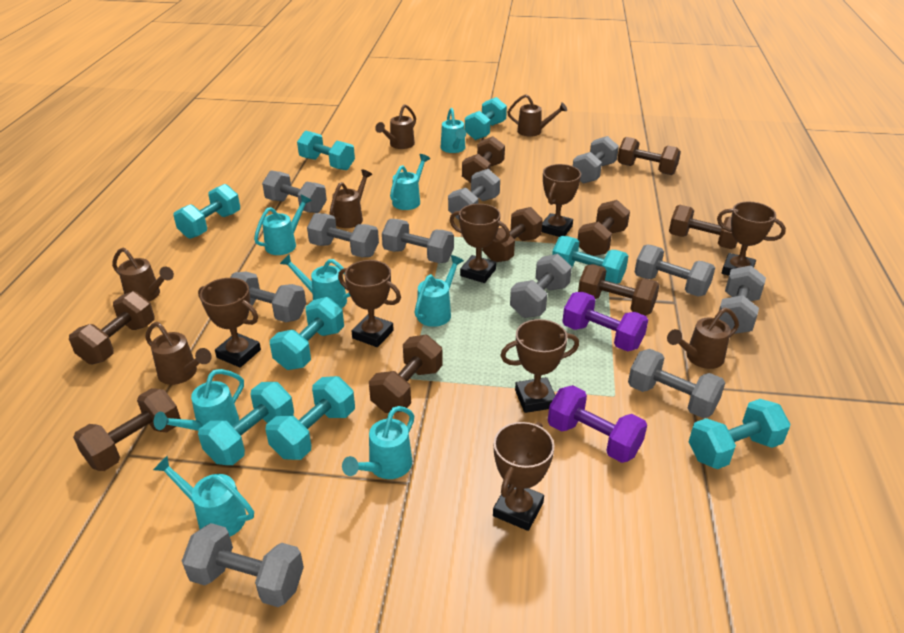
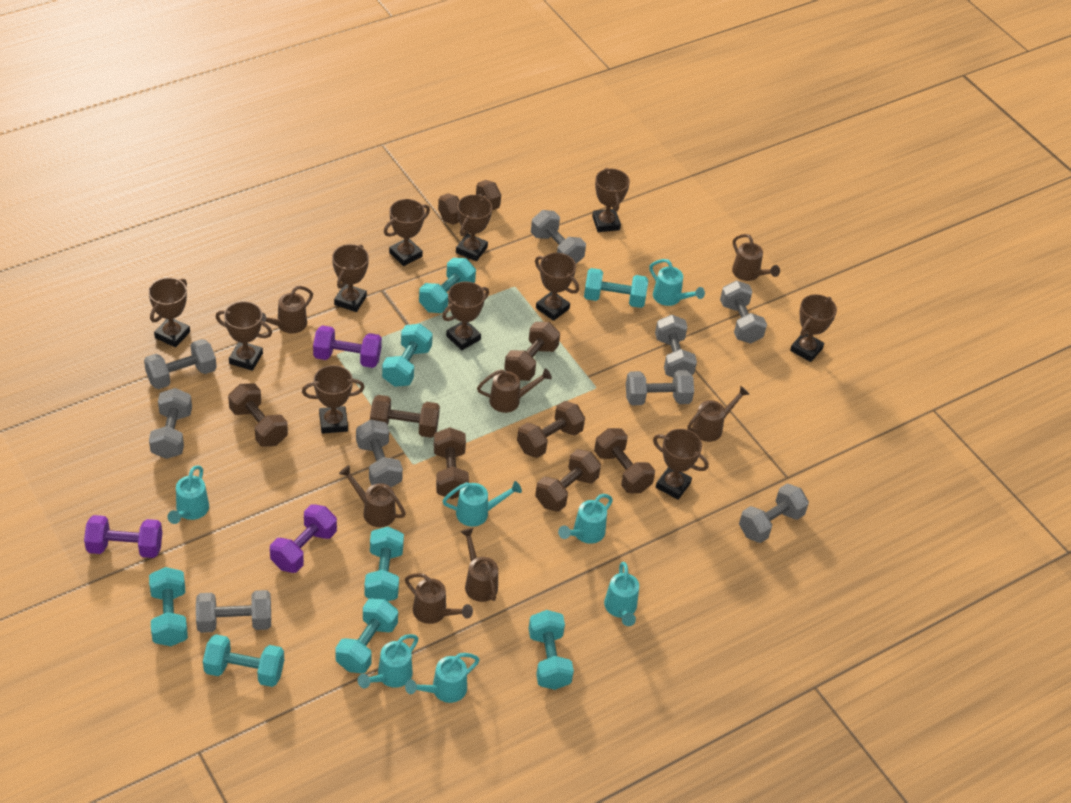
brown dumbbell: 9 -> 8
brown trophy: 7 -> 11
brown watering can: 6 -> 7
grey dumbbell: 11 -> 9
purple dumbbell: 2 -> 3
turquoise watering can: 8 -> 7

